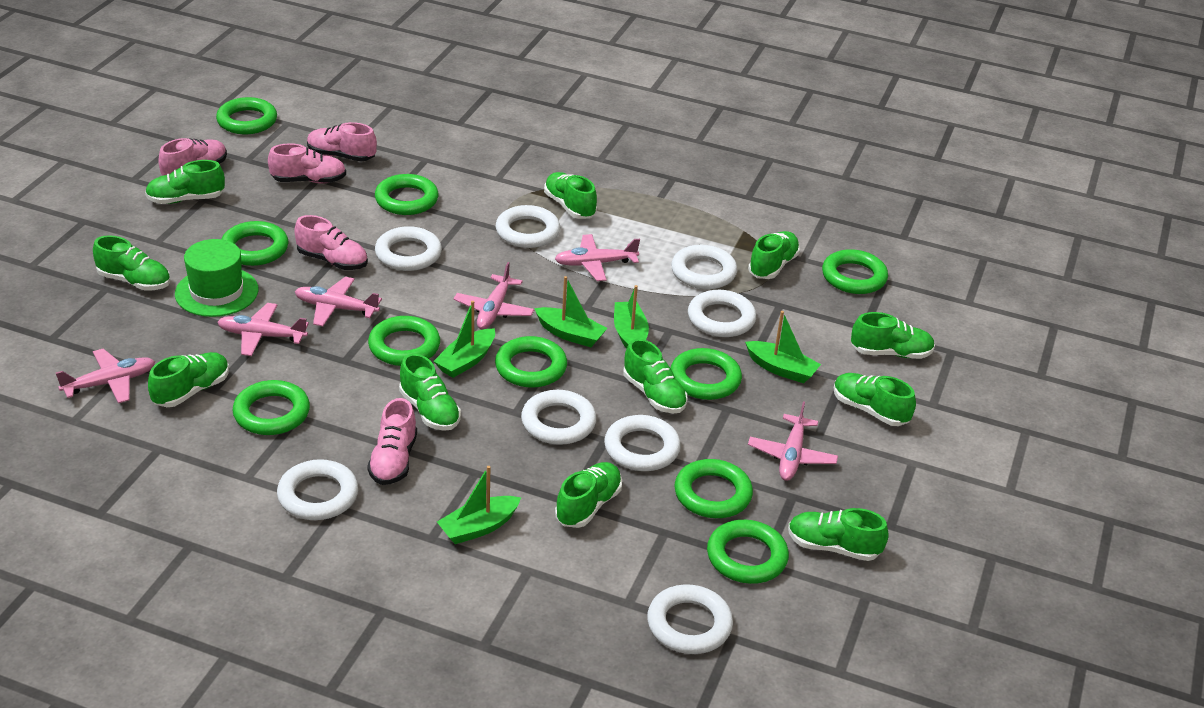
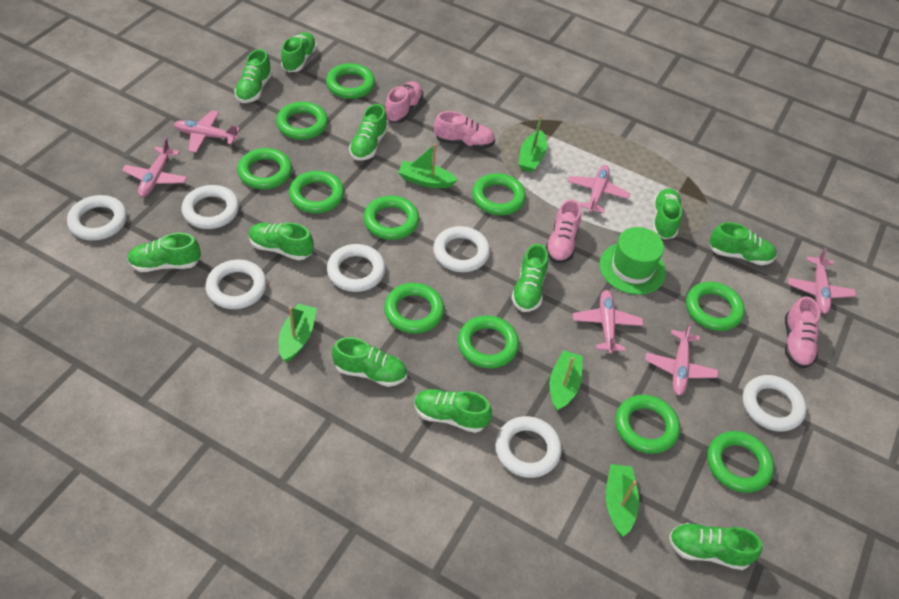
green ring: 10 -> 11
pink shoe: 5 -> 4
white ring: 8 -> 7

